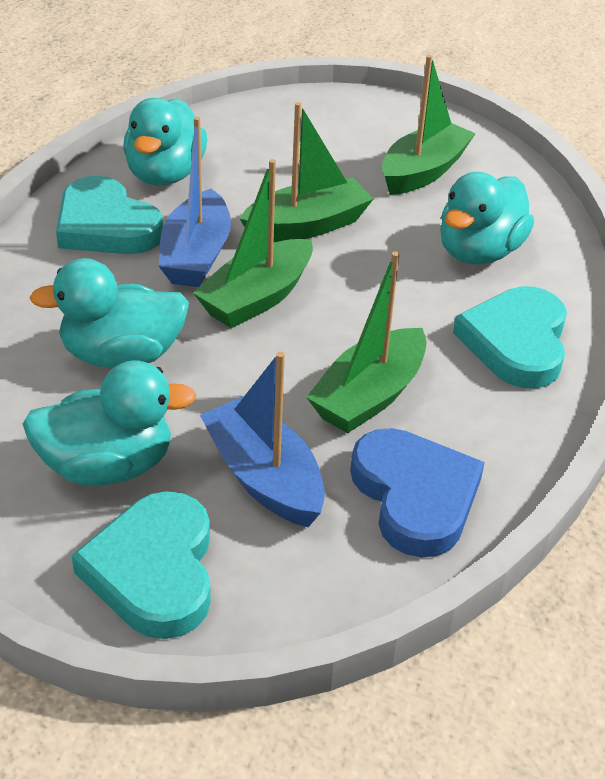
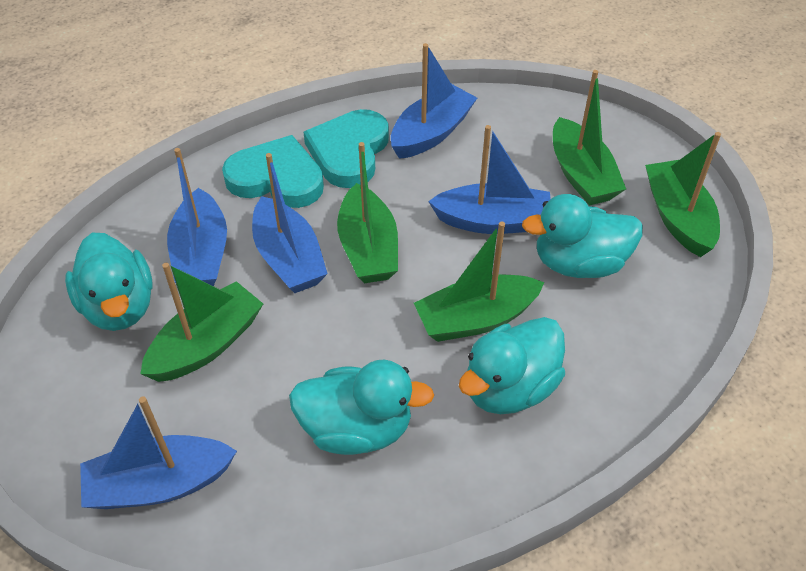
blue boat: 2 -> 5
blue heart: 1 -> 0
green boat: 4 -> 5
turquoise heart: 3 -> 2

